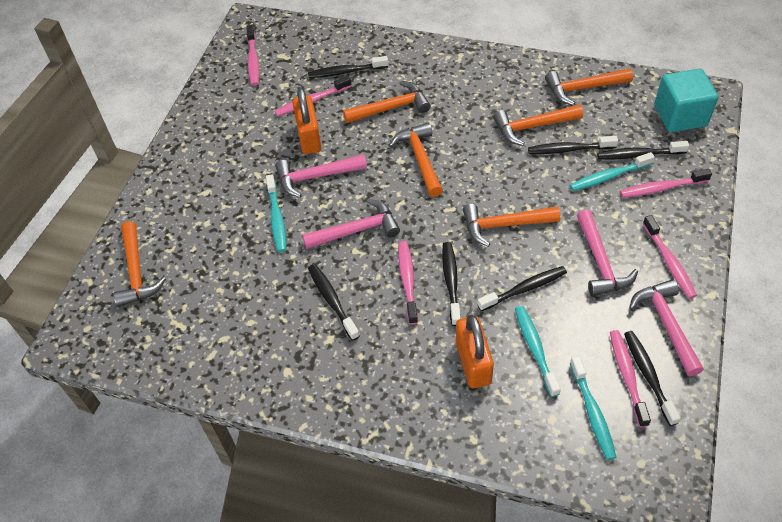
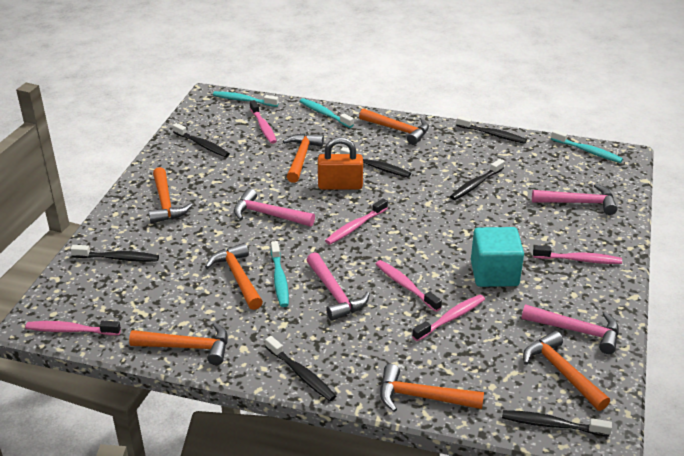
orange hammer: 6 -> 7
orange padlock: 2 -> 1

